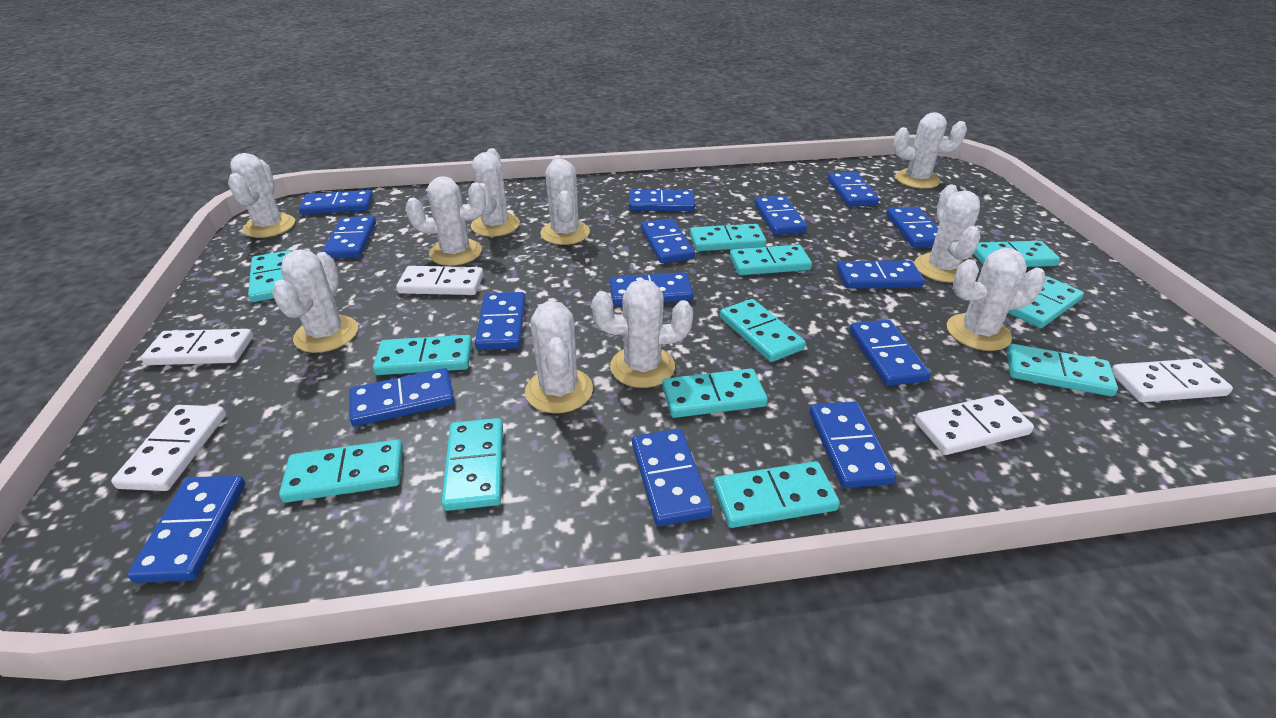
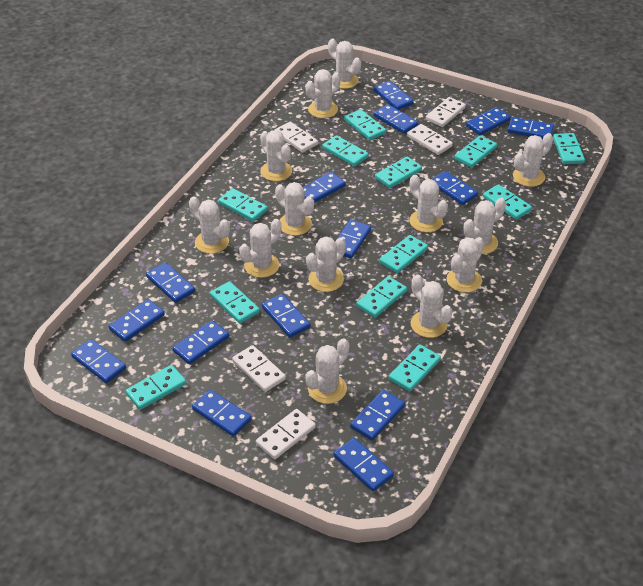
white cactus: 10 -> 13

